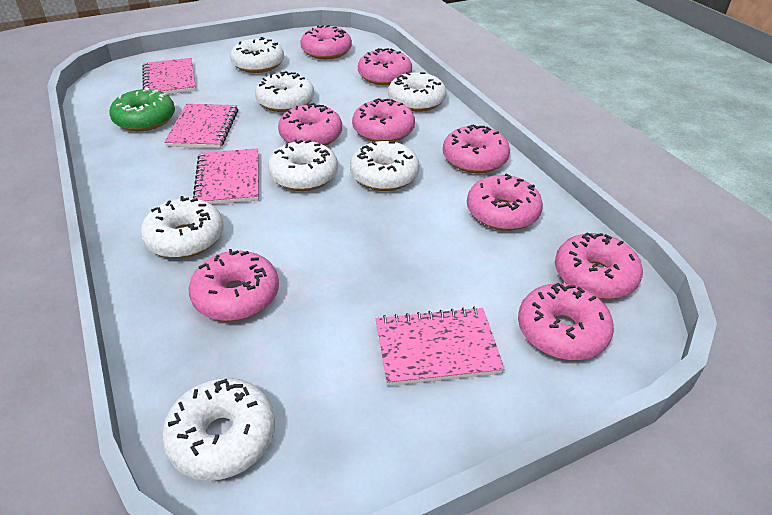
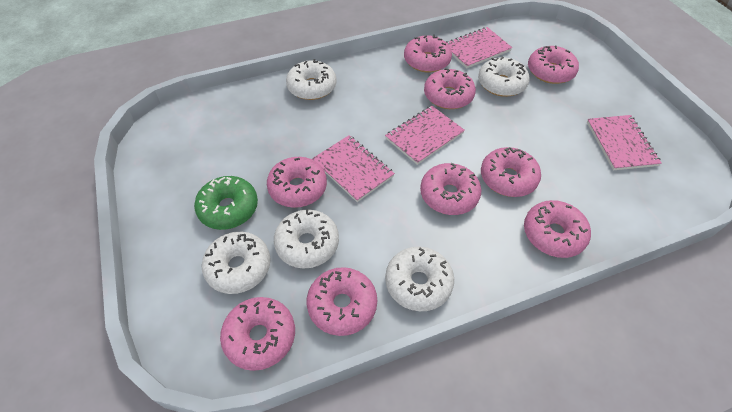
white donut: 7 -> 5

